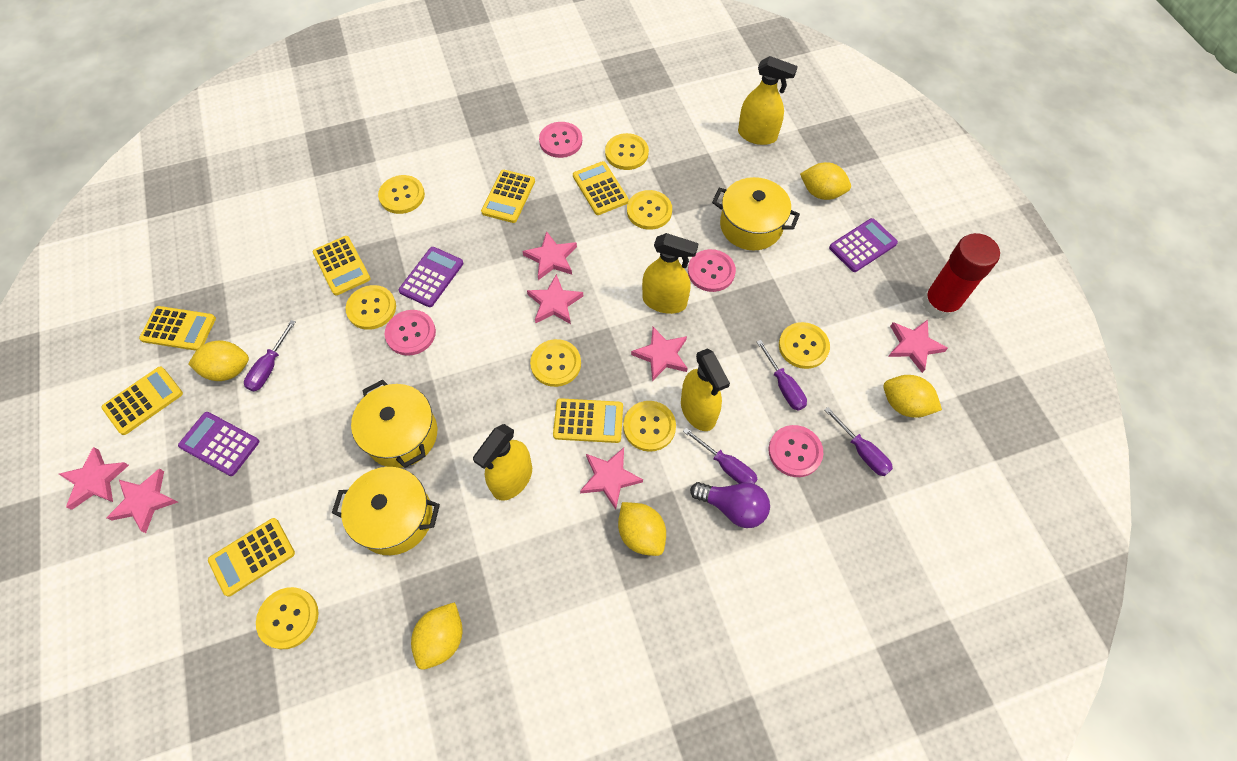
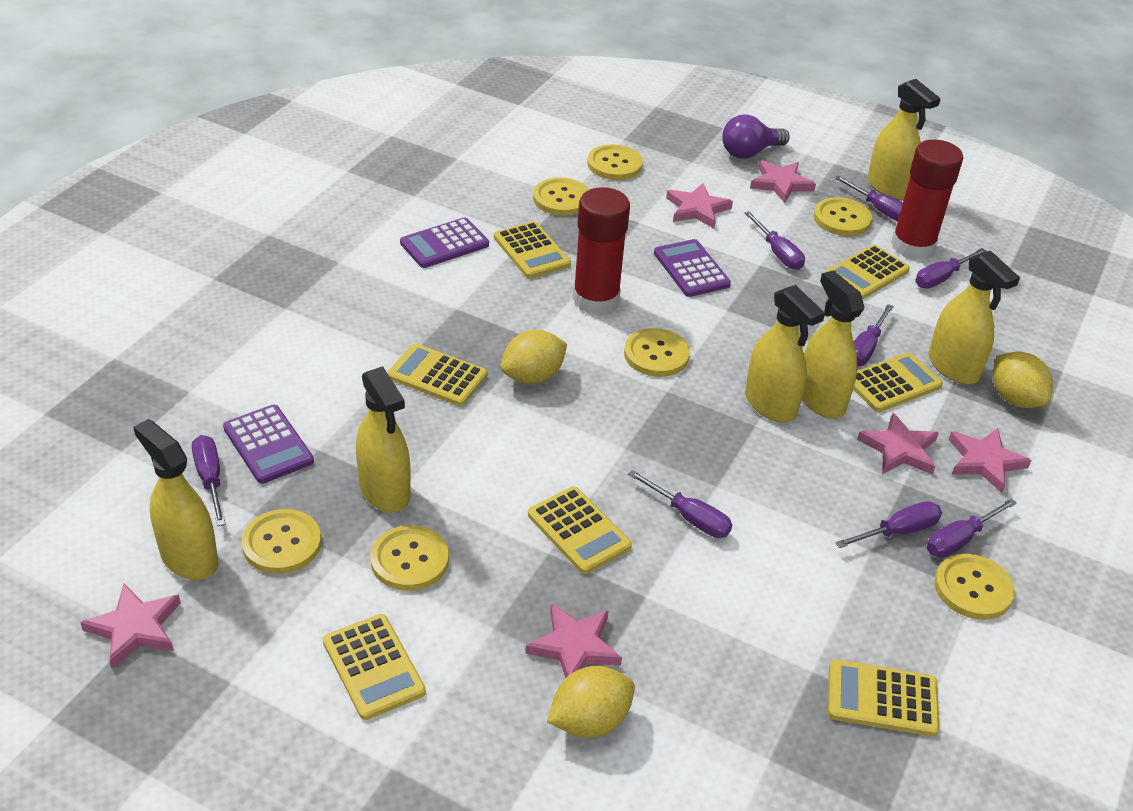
pink button: 4 -> 0
pink star: 7 -> 6
purple screwdriver: 4 -> 8
red glue stick: 1 -> 2
yellow button: 8 -> 7
yellow lemon: 5 -> 3
yellow pot: 3 -> 0
yellow spray bottle: 4 -> 6

